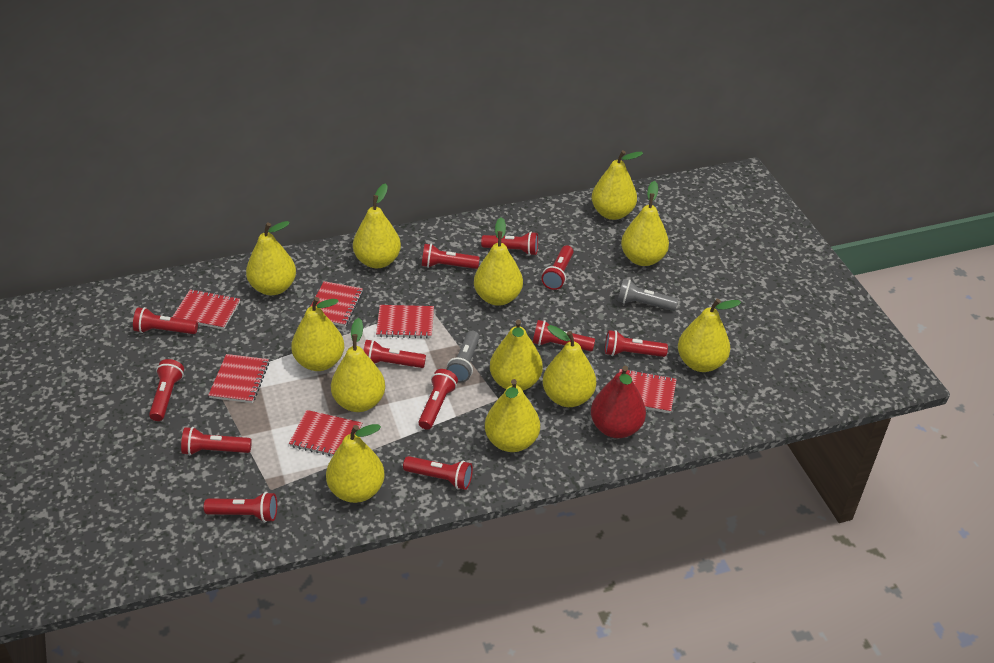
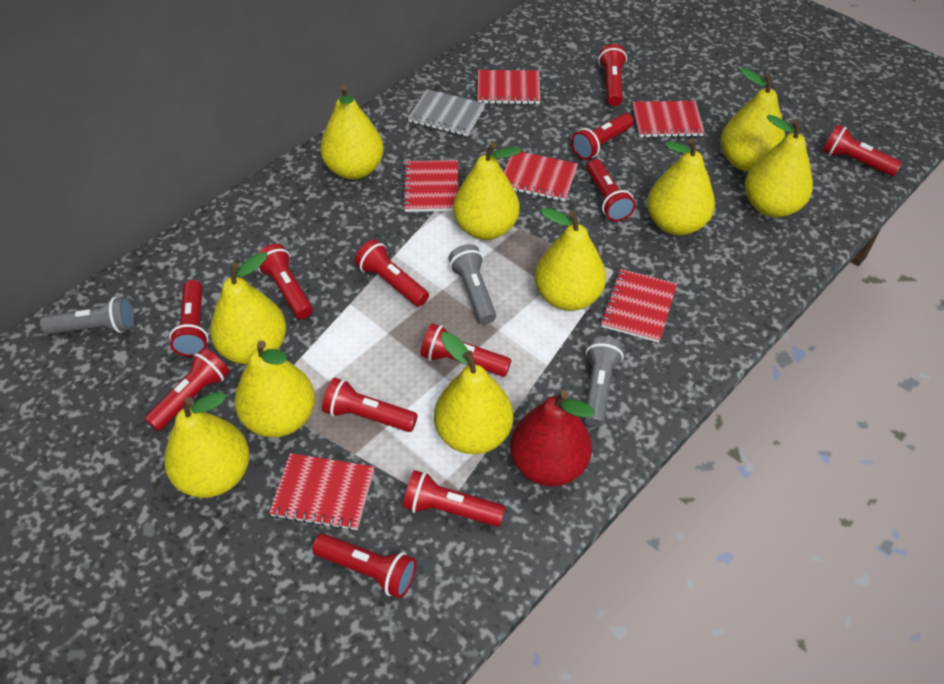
grey flashlight: 2 -> 3
grey notebook: 0 -> 1
yellow pear: 12 -> 10

